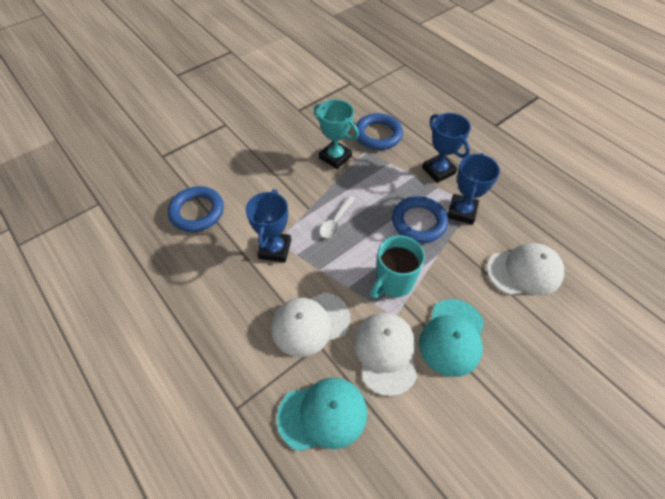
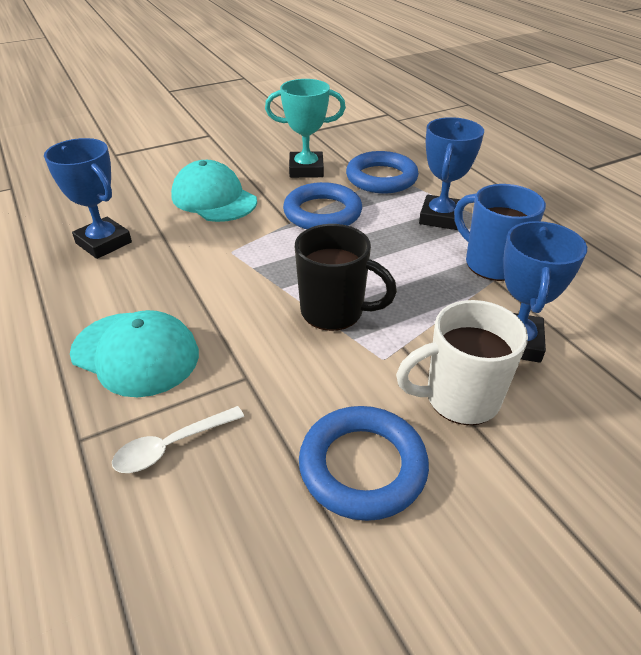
black mug: 0 -> 1
blue mug: 0 -> 1
turquoise mug: 1 -> 0
white cap: 3 -> 0
white mug: 0 -> 1

